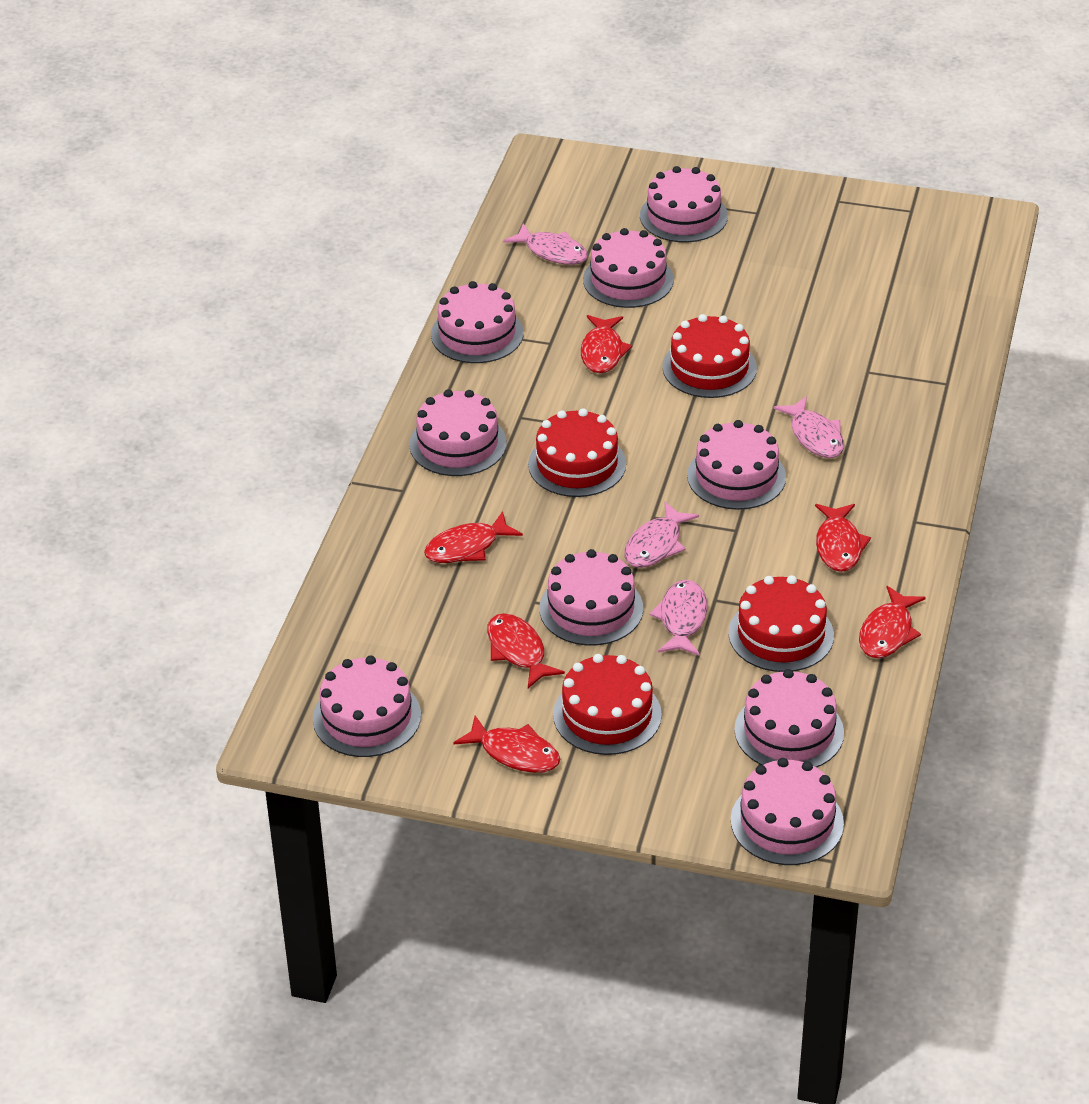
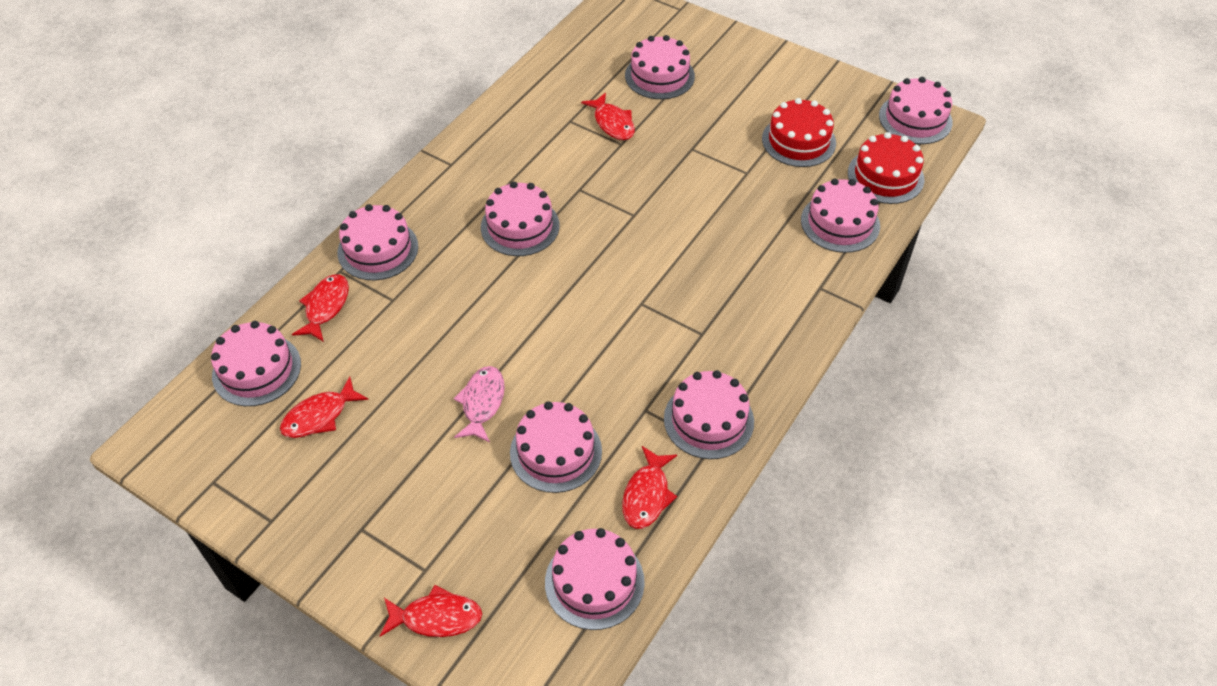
pink fish: 4 -> 1
red cake: 4 -> 2
red fish: 6 -> 5

